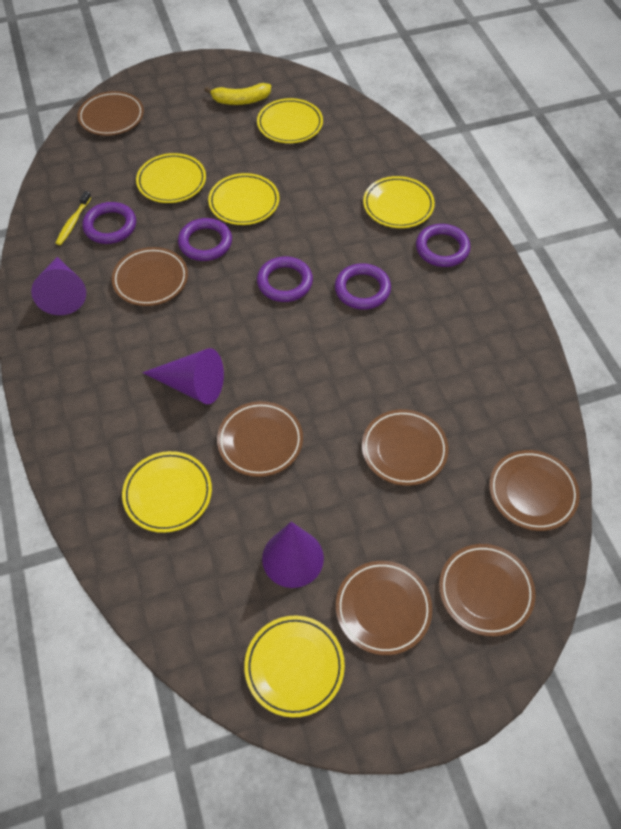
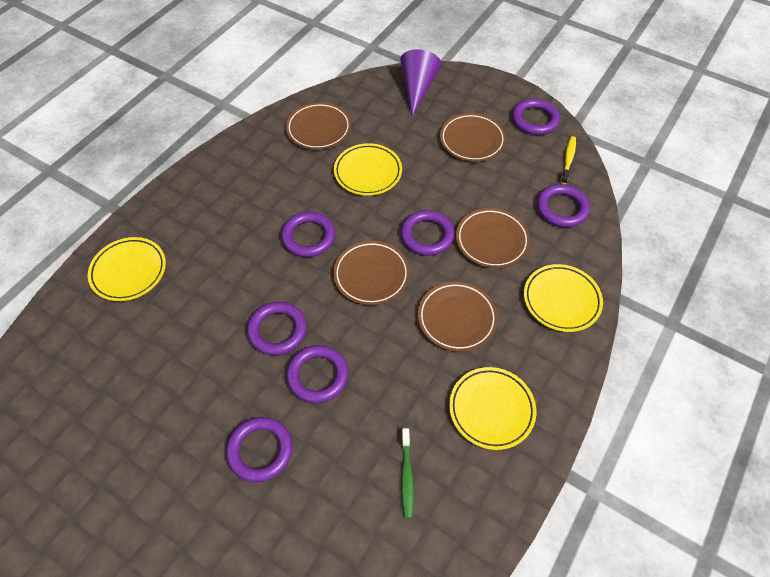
brown plate: 7 -> 5
green toothbrush: 0 -> 1
purple cone: 3 -> 1
purple ring: 5 -> 7
yellow banana: 1 -> 0
yellow plate: 6 -> 4

